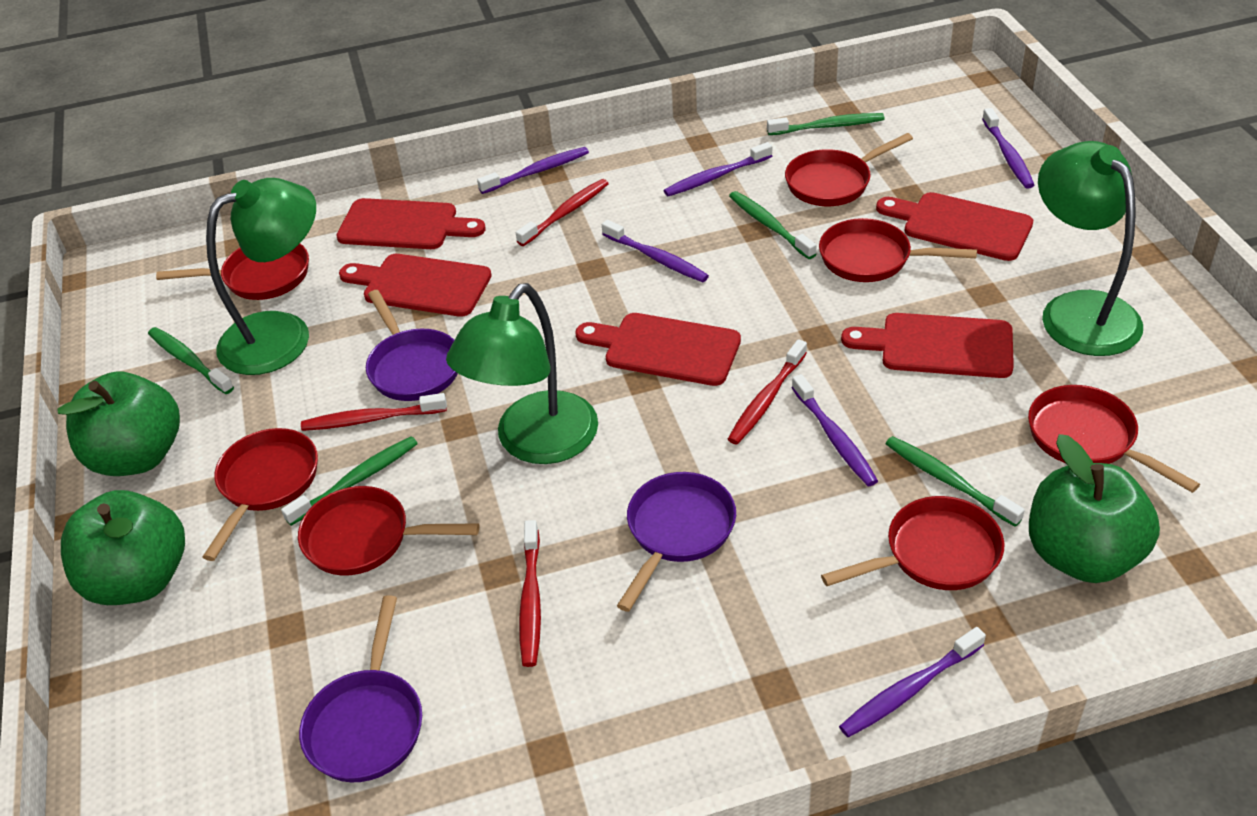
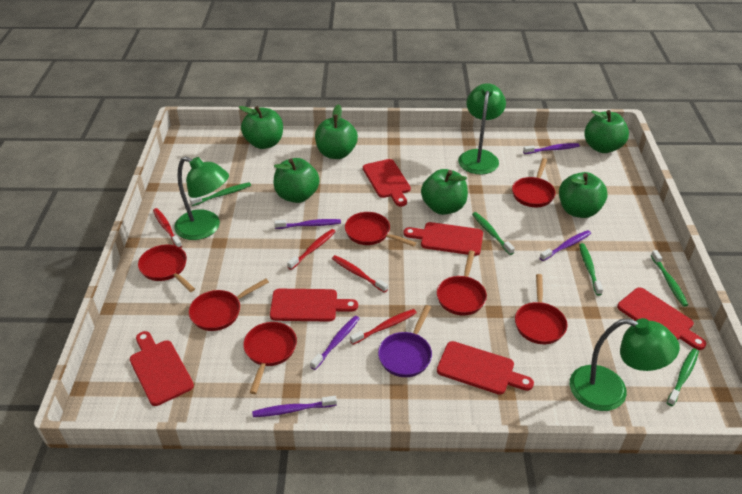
green apple: 3 -> 6
purple pan: 3 -> 1
purple toothbrush: 6 -> 5
red cutting board: 5 -> 6

